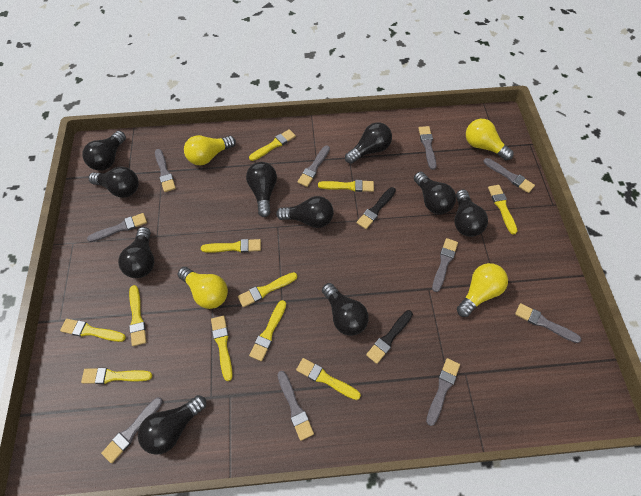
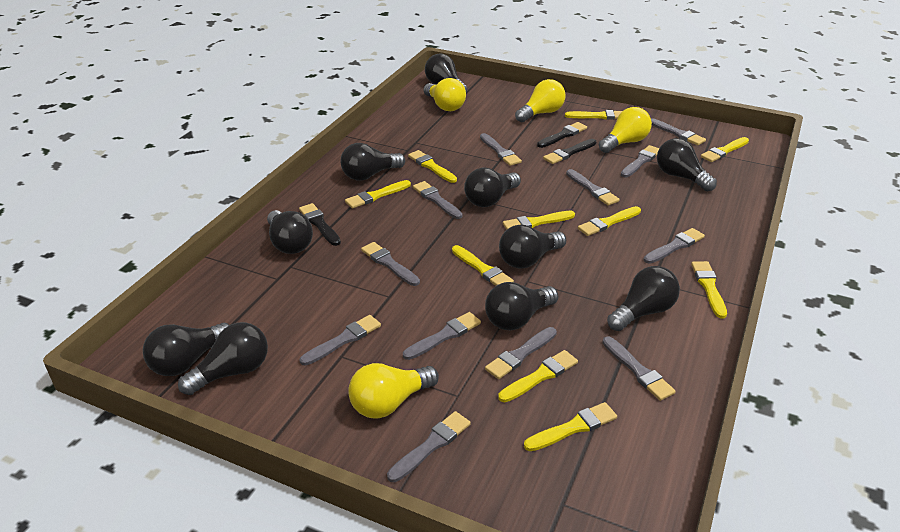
black brush: 2 -> 3
grey brush: 10 -> 12
yellow brush: 11 -> 10

